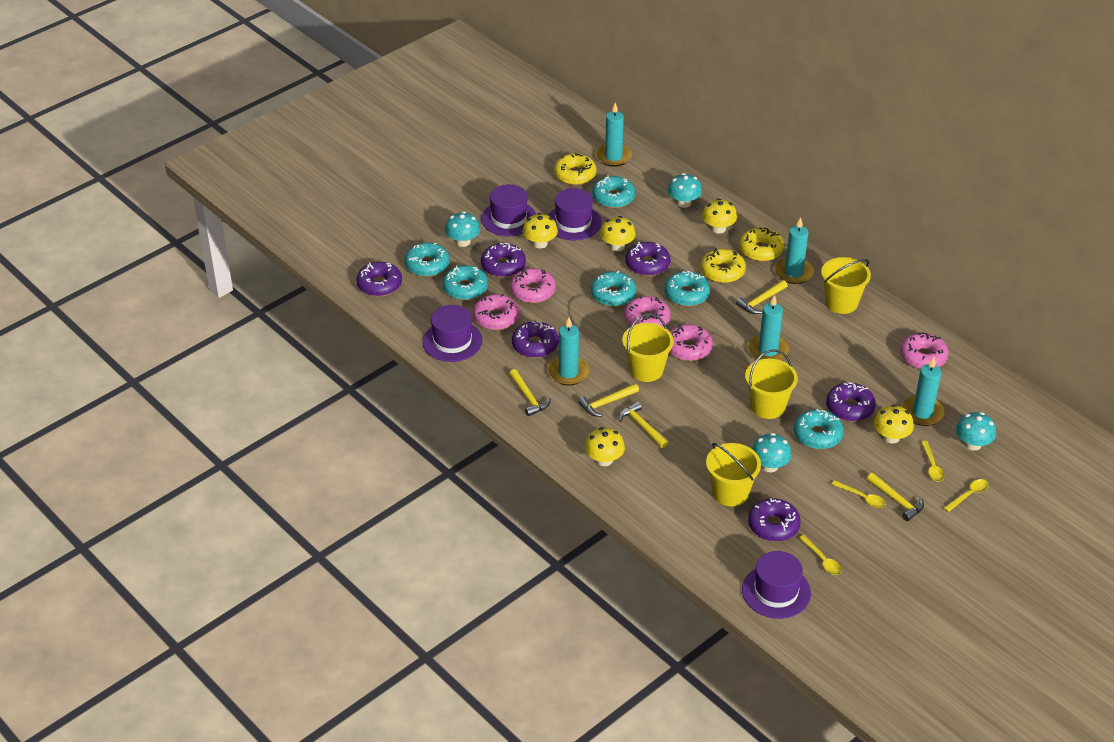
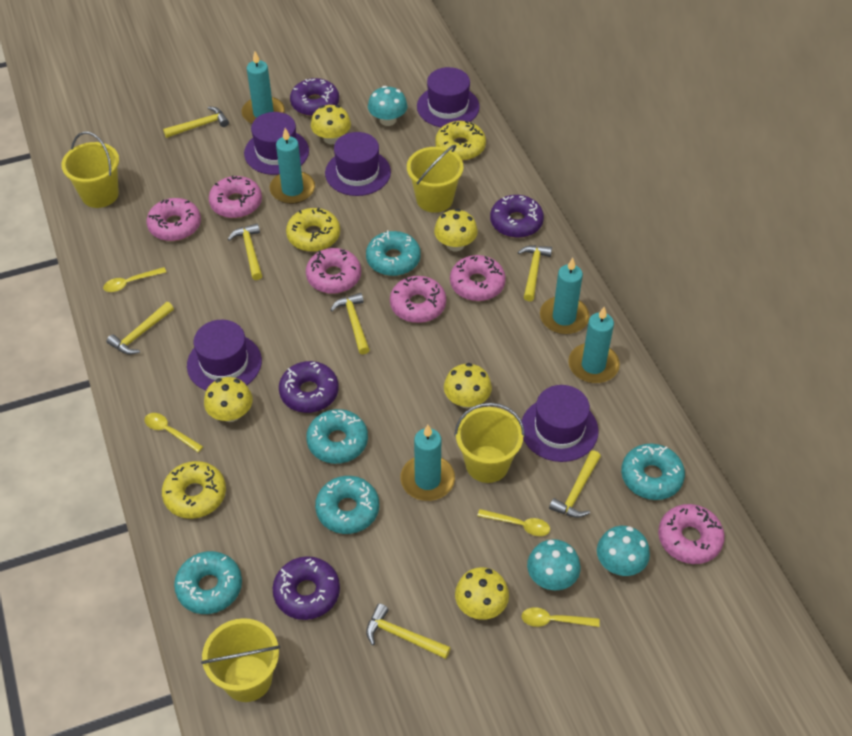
pink donut: 5 -> 6
purple donut: 6 -> 4
purple hat: 4 -> 5
turquoise donut: 6 -> 5
turquoise mushroom: 4 -> 3
yellow hammer: 5 -> 7

